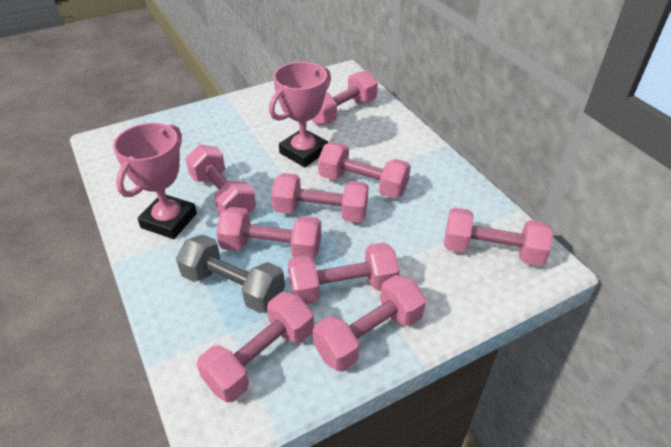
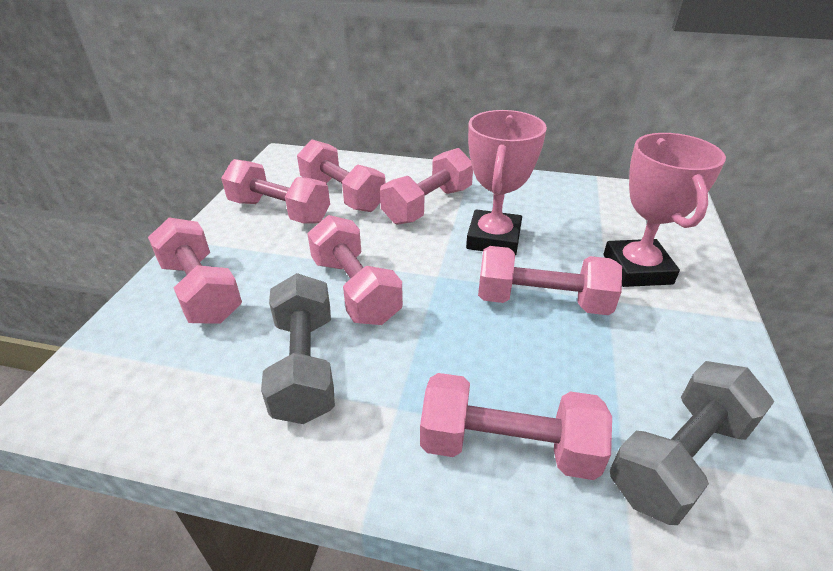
grey dumbbell: 1 -> 2
pink dumbbell: 9 -> 7

